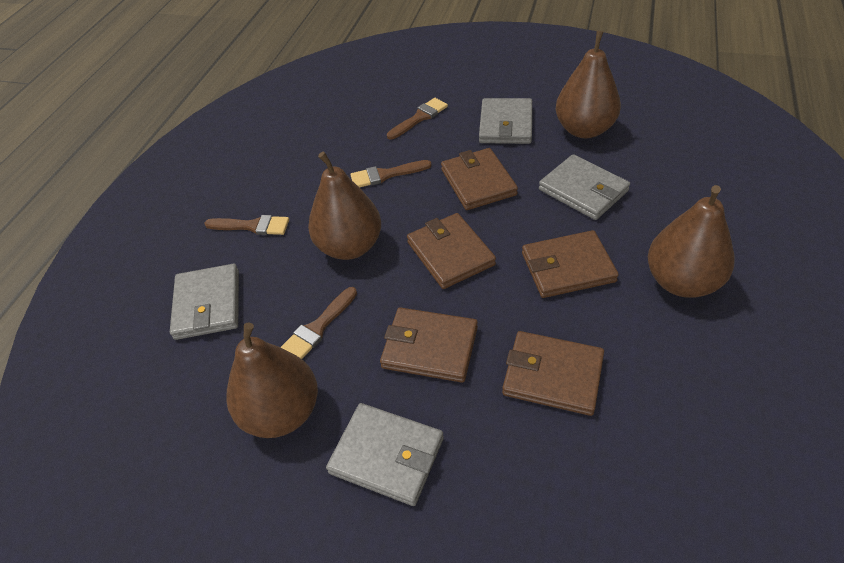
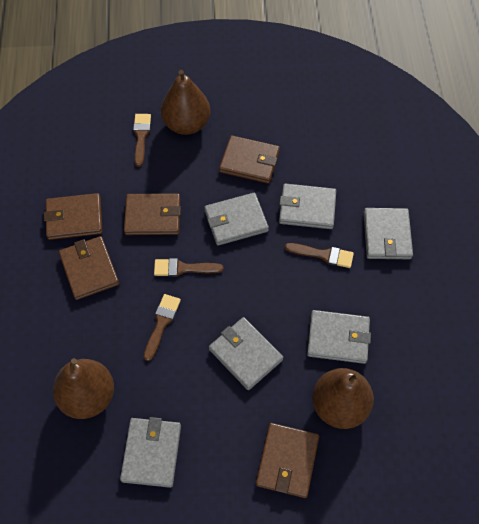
brown pear: 4 -> 3
grey wallet: 4 -> 6

